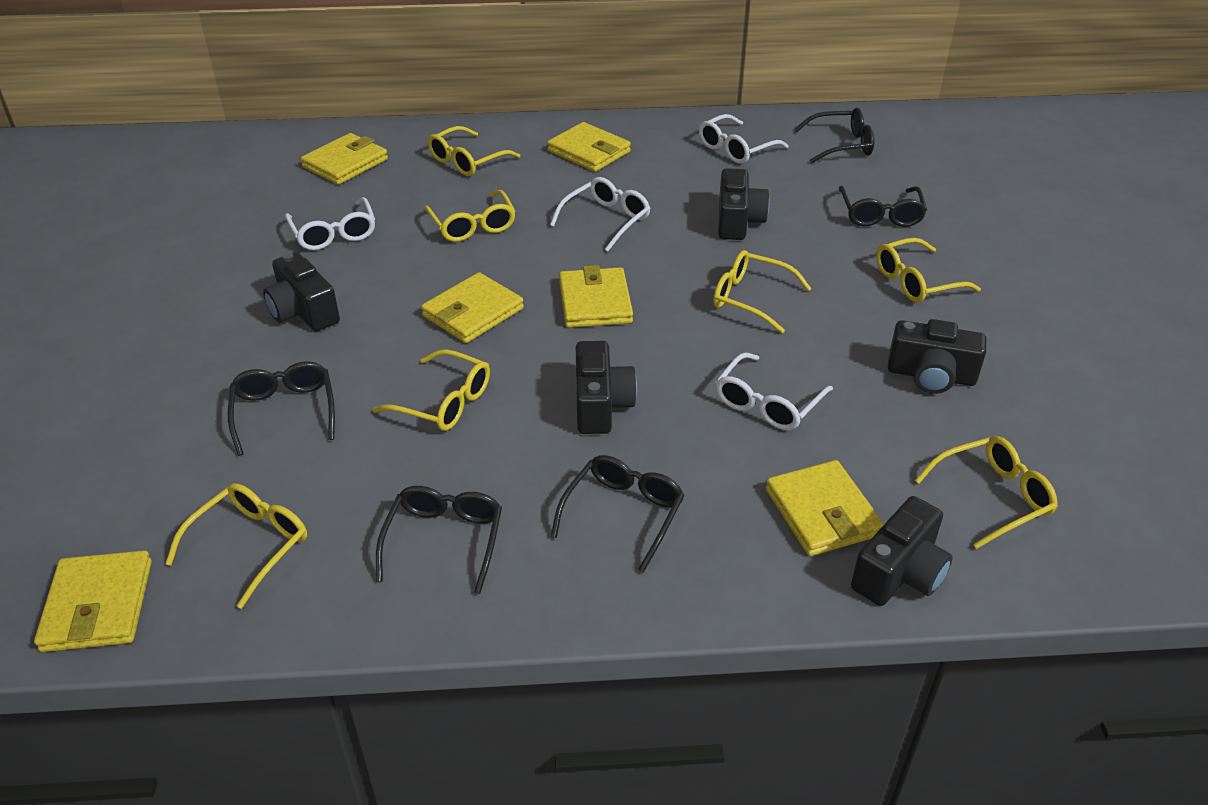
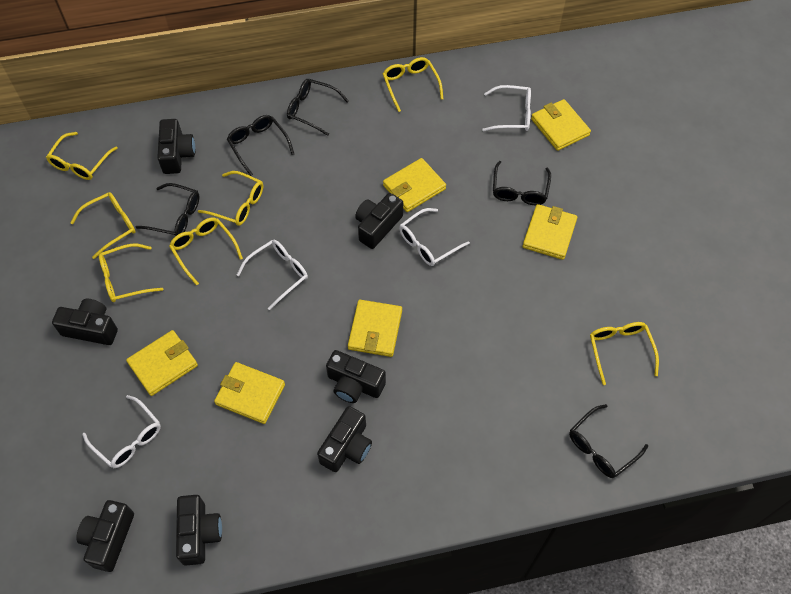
black camera: 5 -> 7

